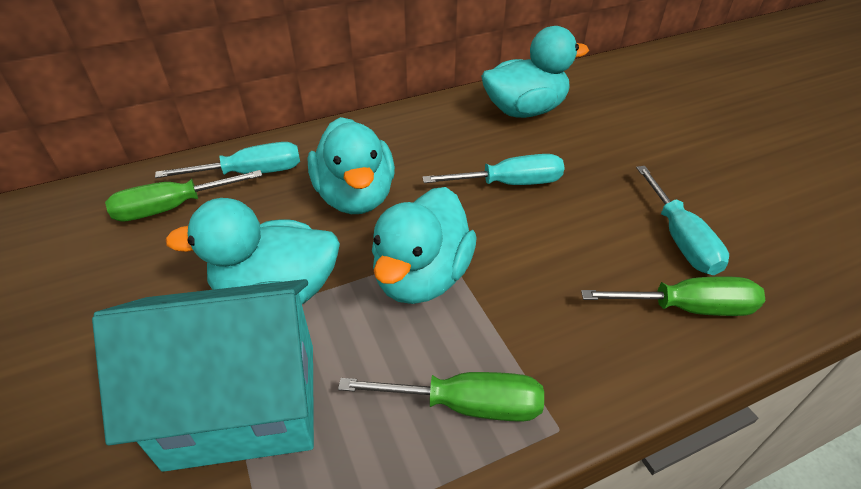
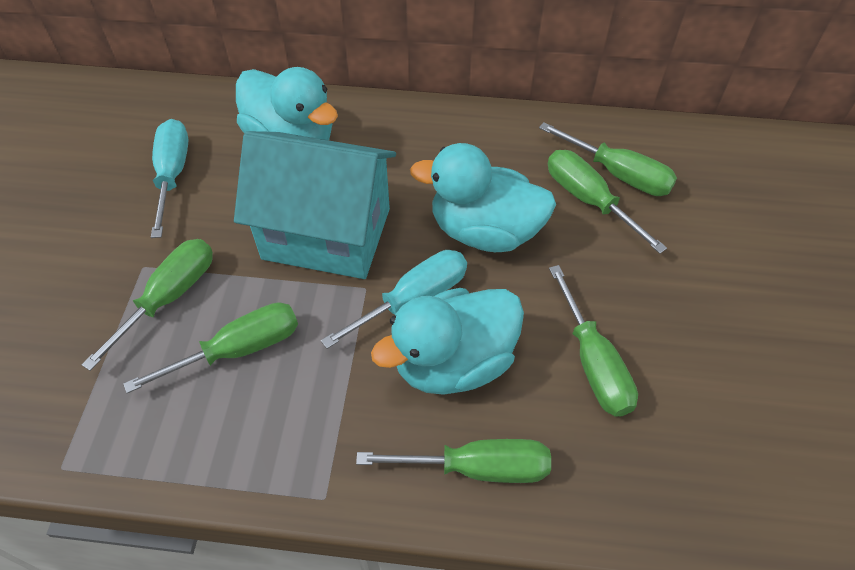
green screwdriver: 3 -> 6
turquoise duck: 4 -> 3
turquoise screwdriver: 3 -> 2

